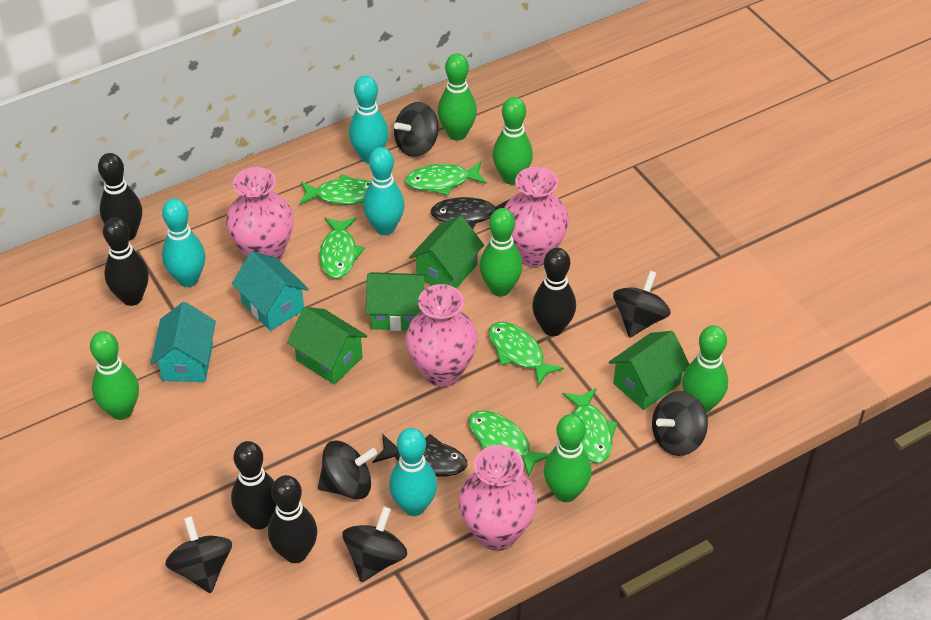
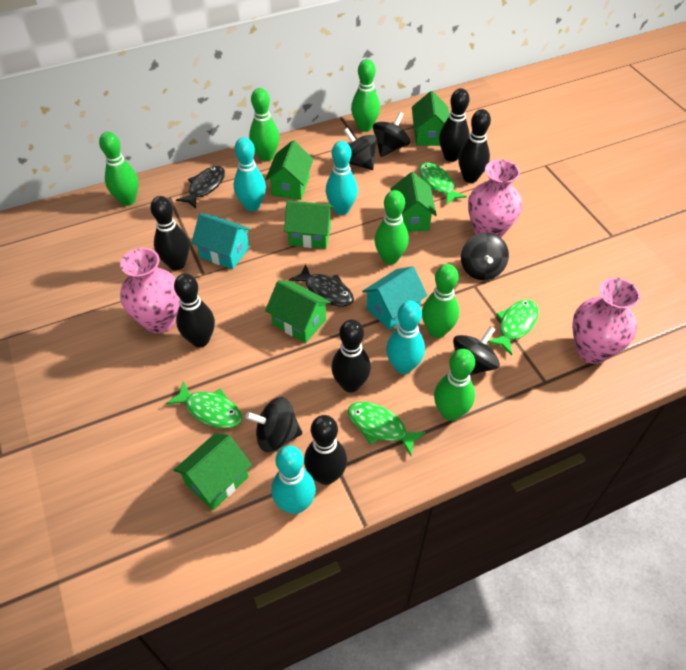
black bowling pin: 5 -> 6
black spinning top: 6 -> 5
green fish: 6 -> 4
green house: 4 -> 6
pink vase: 4 -> 3

